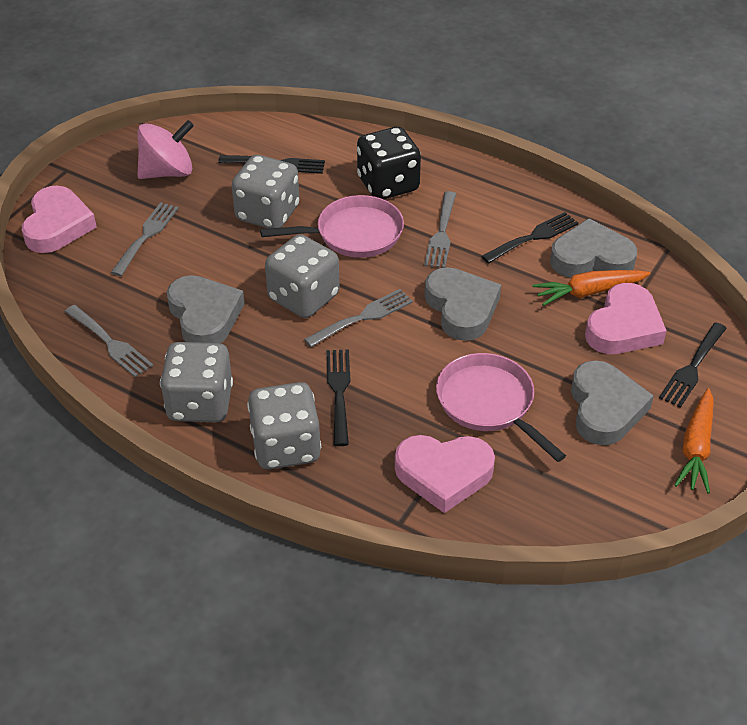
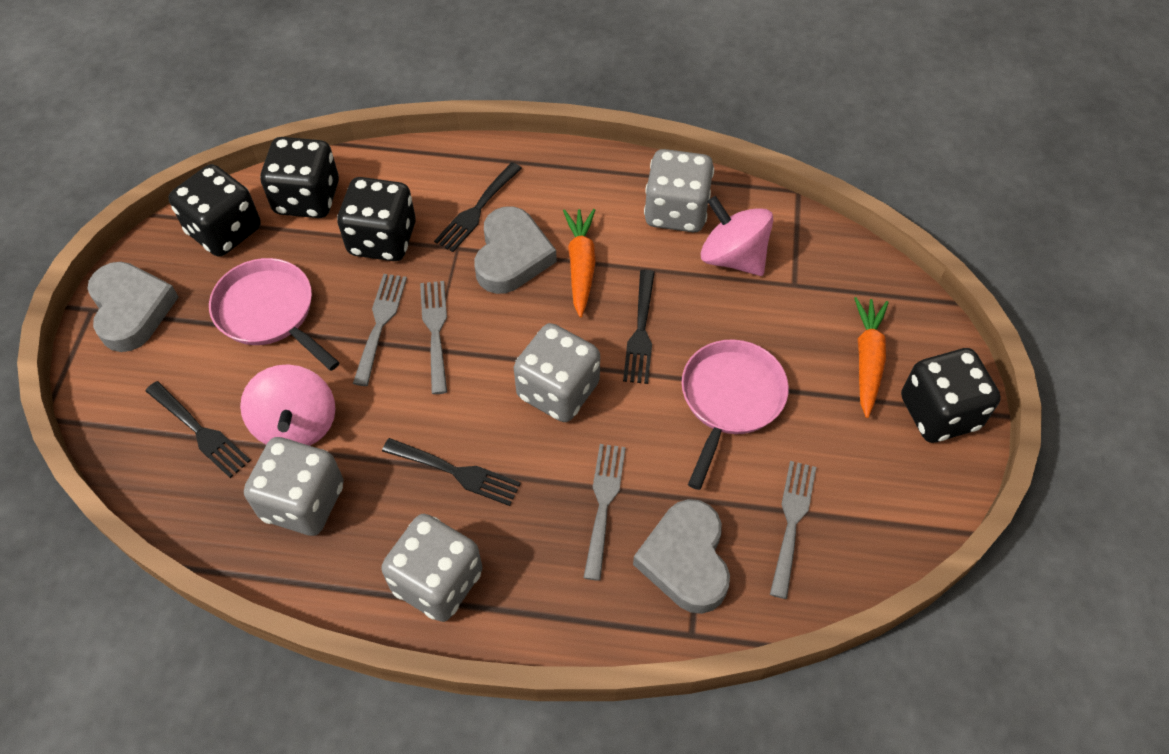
black dice: 1 -> 4
grey heart: 4 -> 3
pink heart: 3 -> 0
pink spinning top: 1 -> 2

